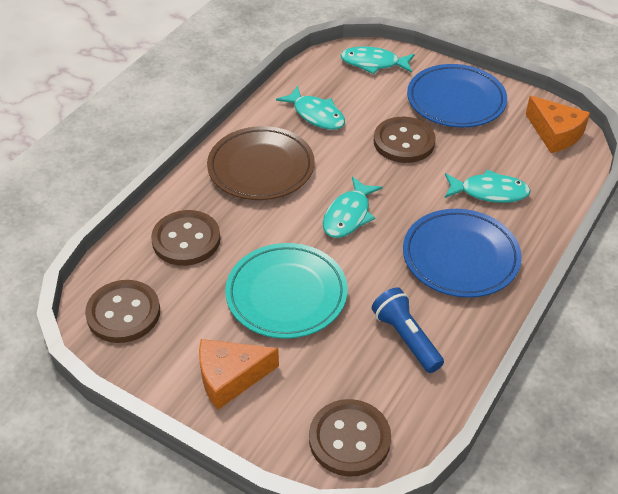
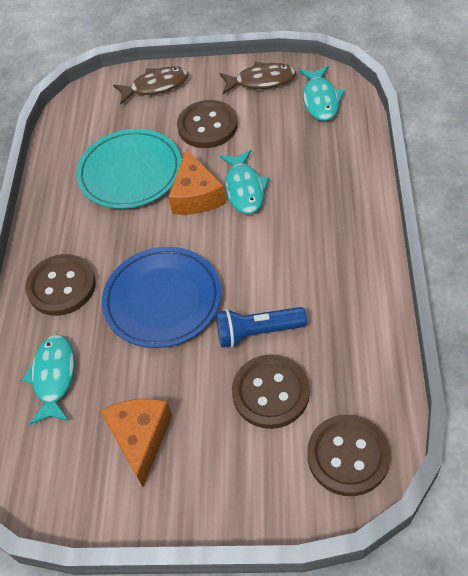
blue plate: 2 -> 1
brown fish: 0 -> 2
brown plate: 1 -> 0
turquoise fish: 4 -> 3

